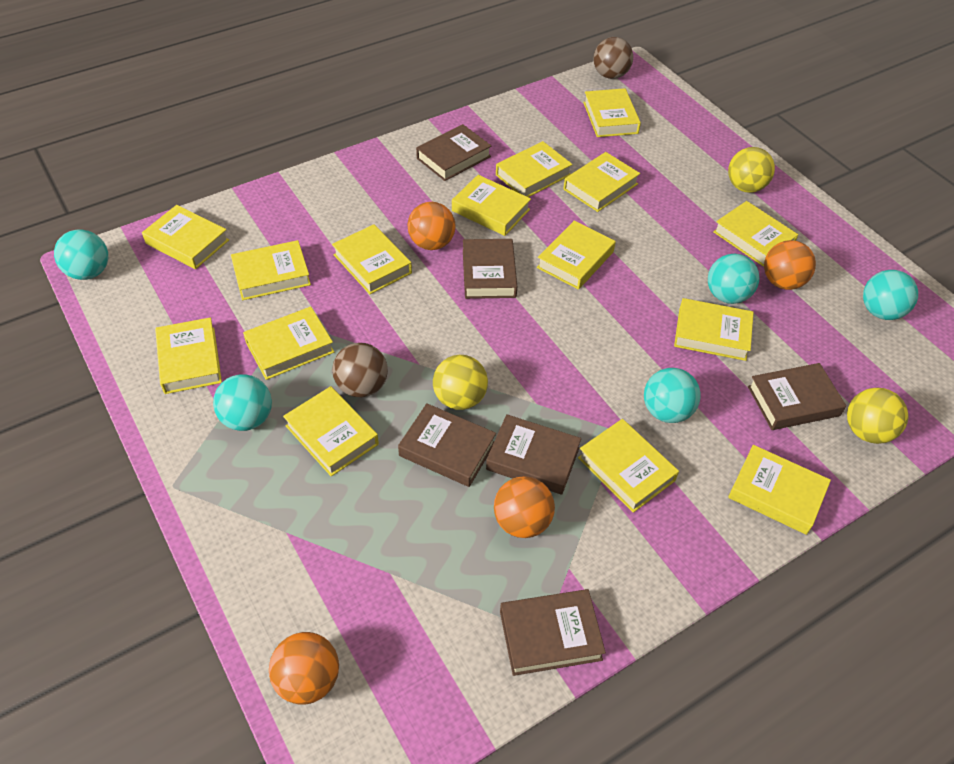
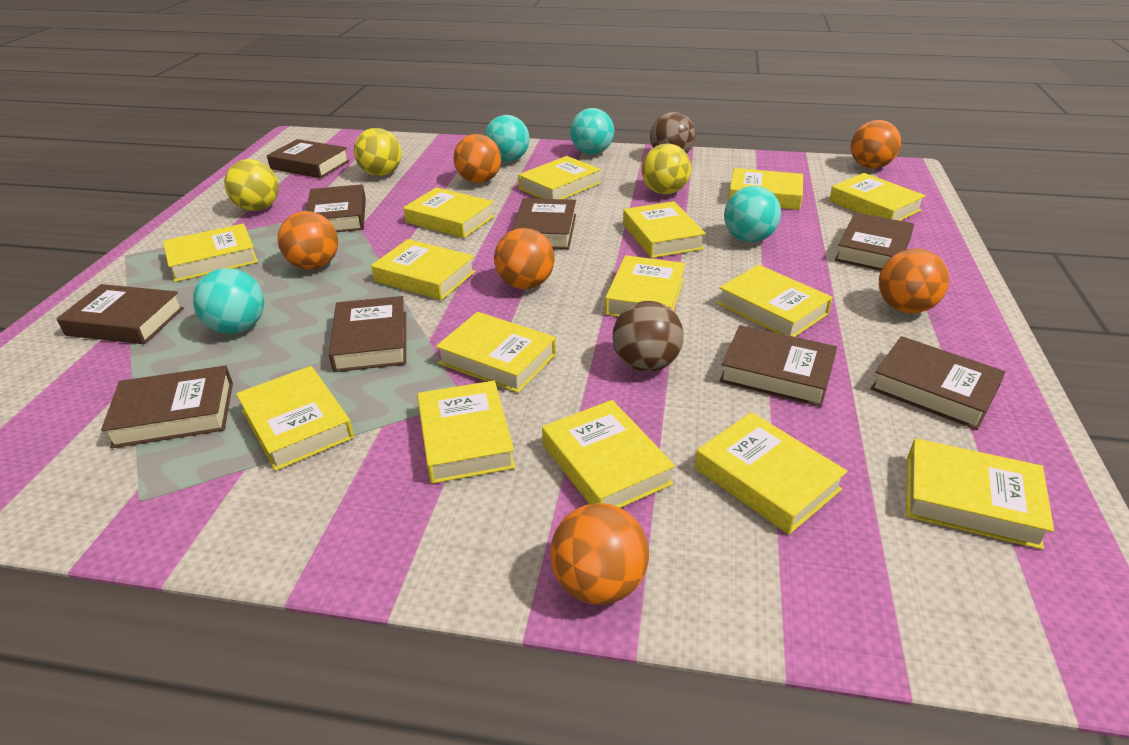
brown book: 6 -> 9
orange ball: 4 -> 6
turquoise ball: 5 -> 4

